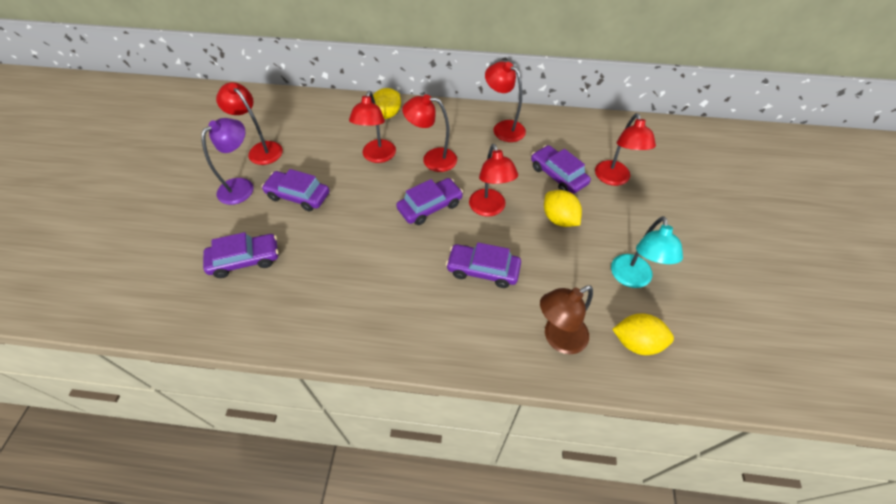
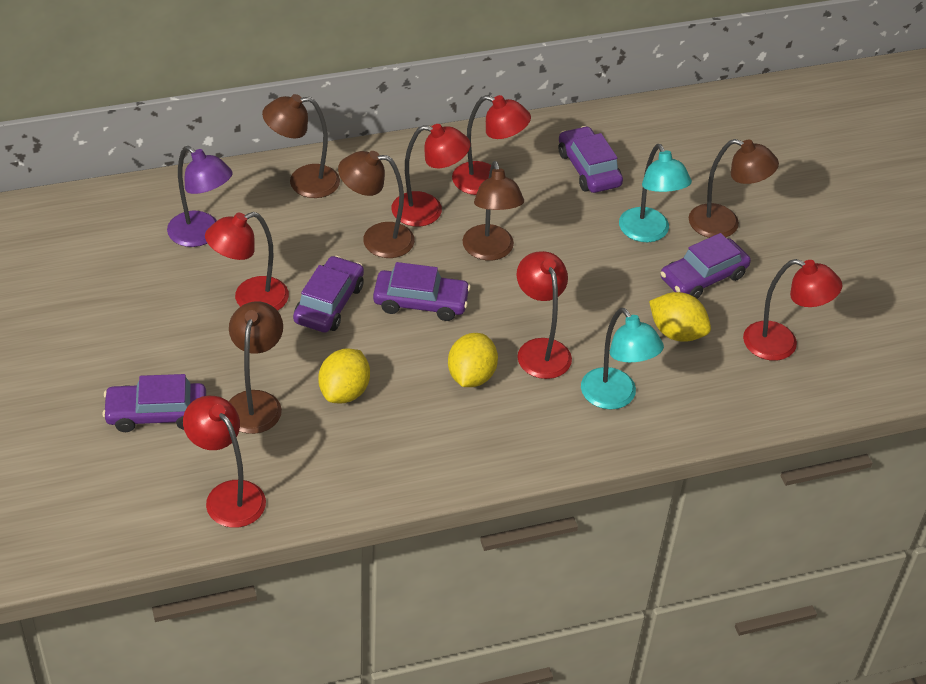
brown lamp: 1 -> 5
turquoise lamp: 1 -> 2

